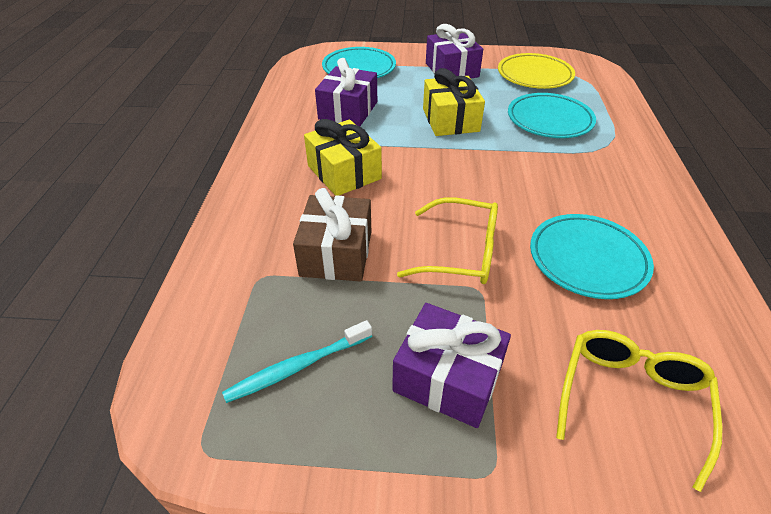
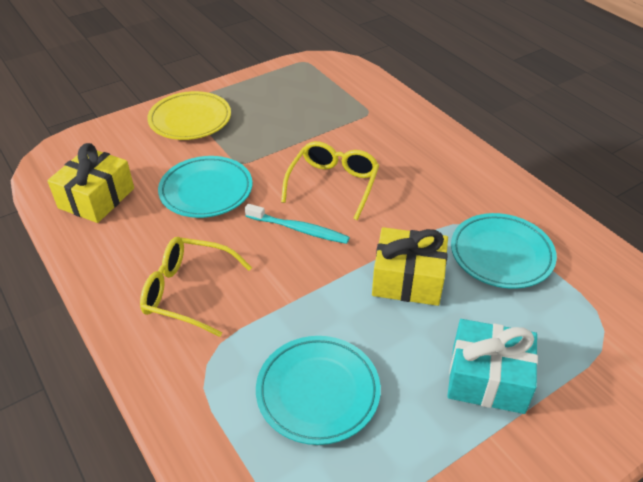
brown gift: 1 -> 0
purple gift: 3 -> 0
turquoise gift: 0 -> 1

